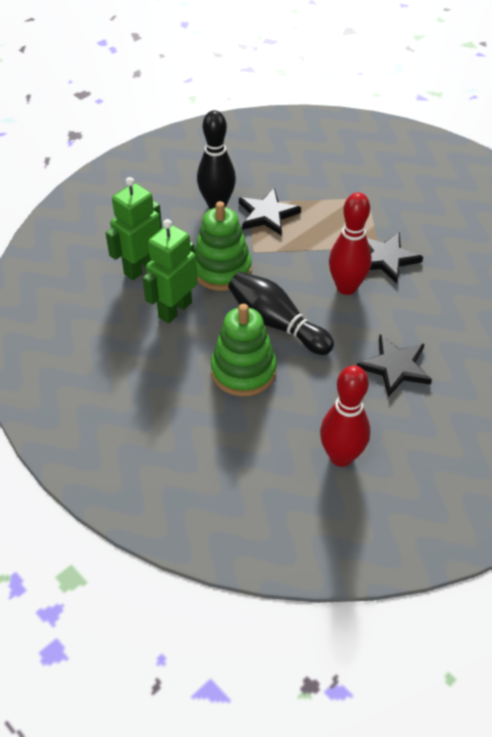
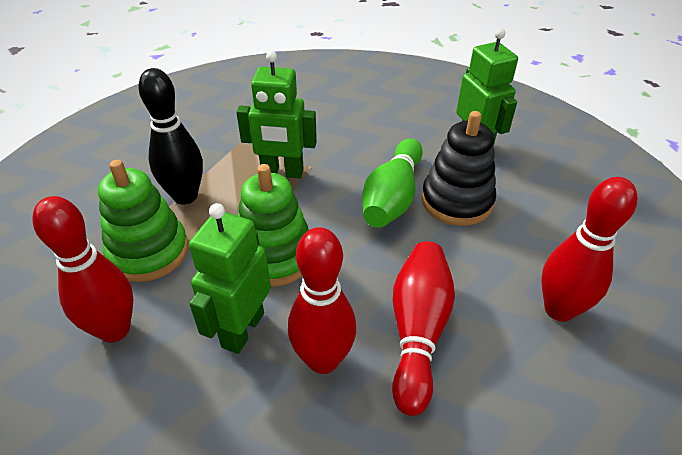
black bowling pin: 2 -> 1
black stacking toy: 0 -> 1
black star: 3 -> 0
green bowling pin: 0 -> 1
green robot: 2 -> 3
red bowling pin: 2 -> 4

